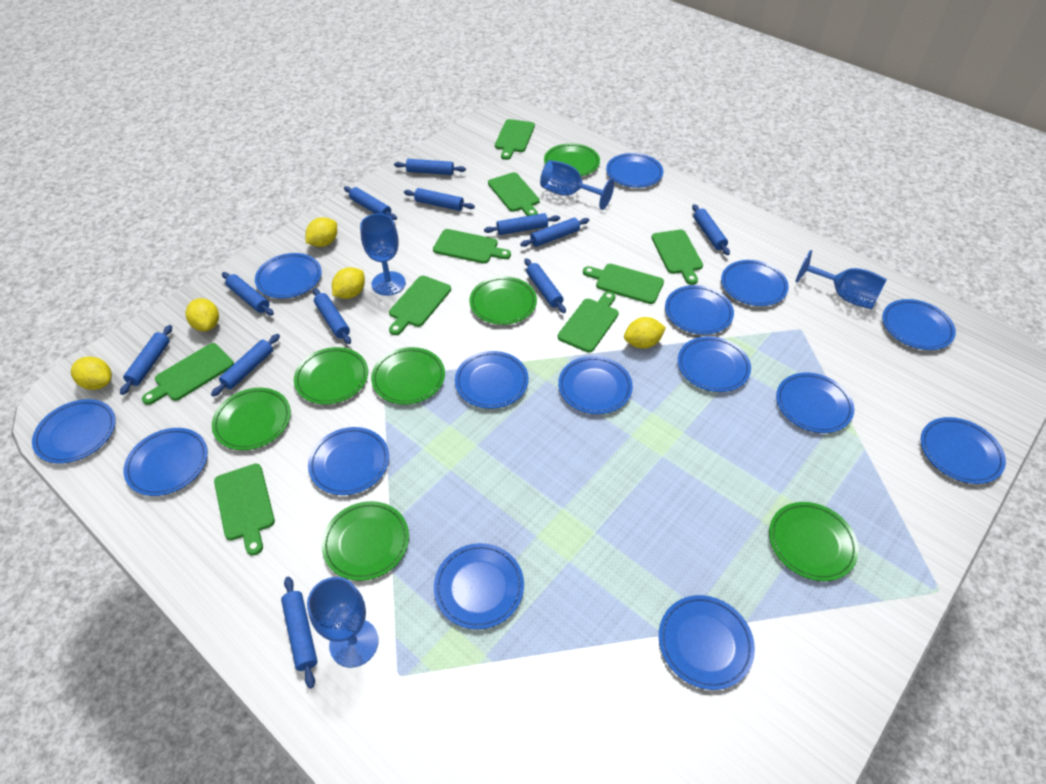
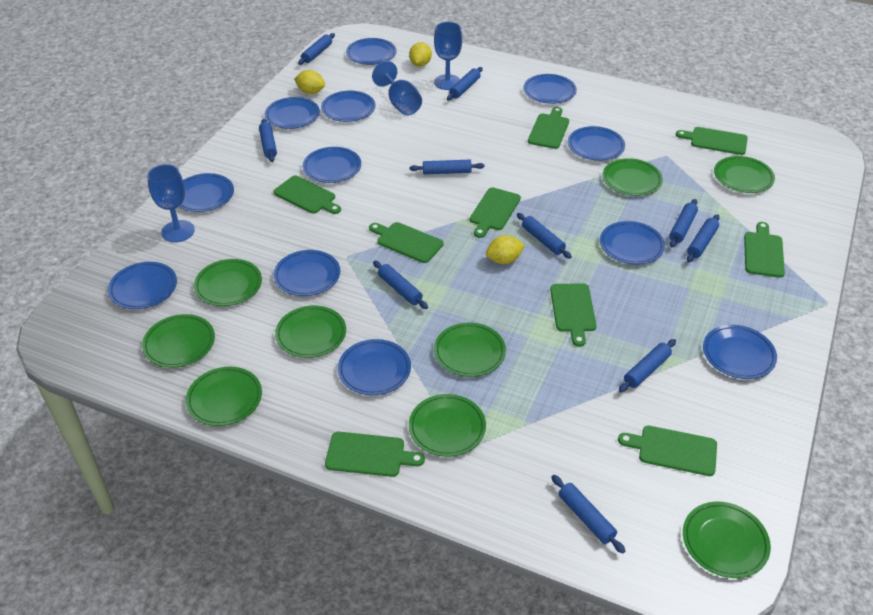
blue goblet: 4 -> 3
blue plate: 15 -> 12
blue rolling pin: 12 -> 10
green plate: 7 -> 9
yellow lemon: 5 -> 3

